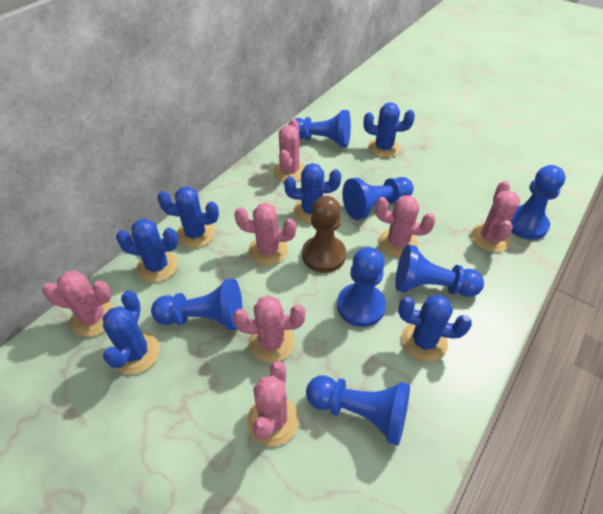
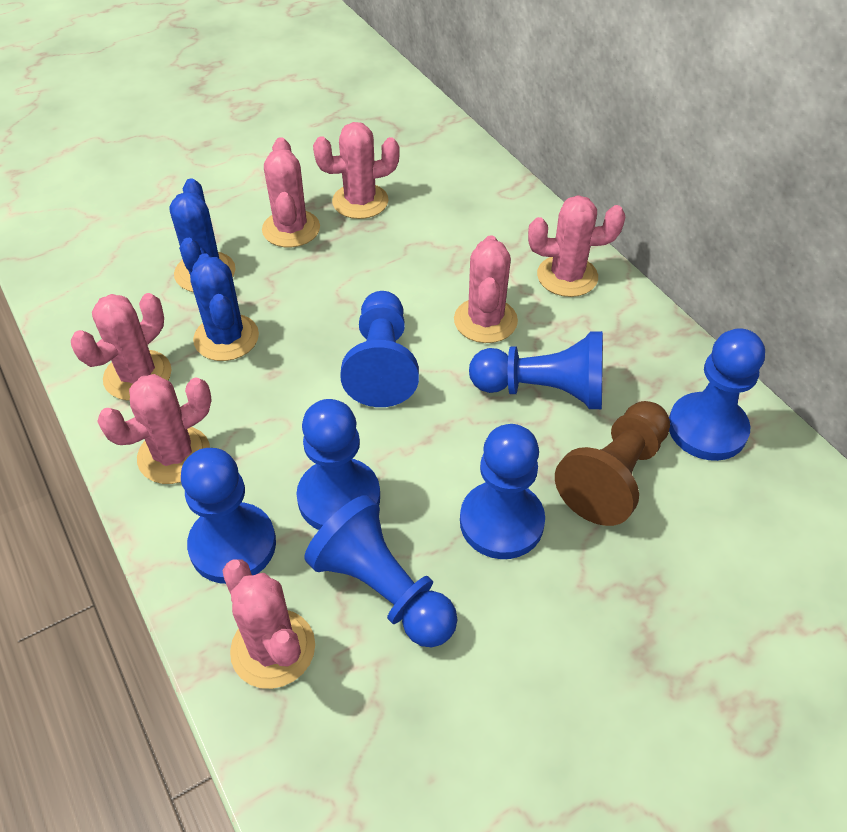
blue cactus: 6 -> 2

